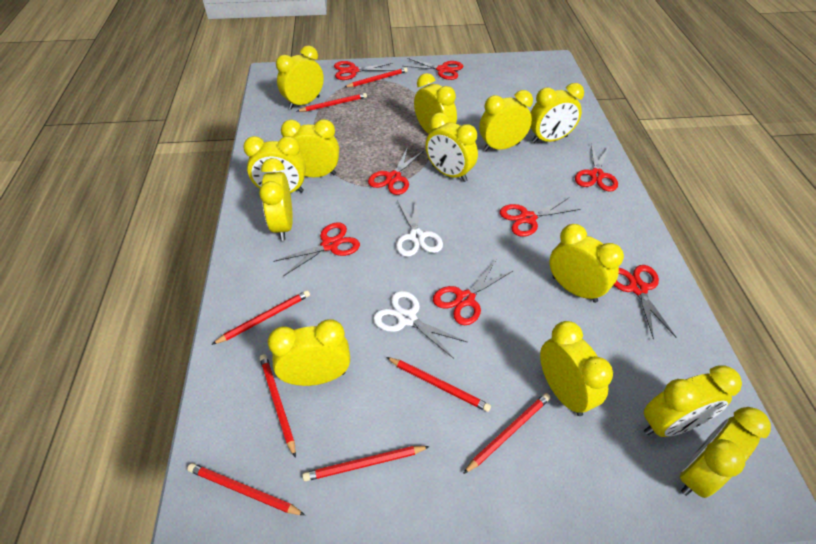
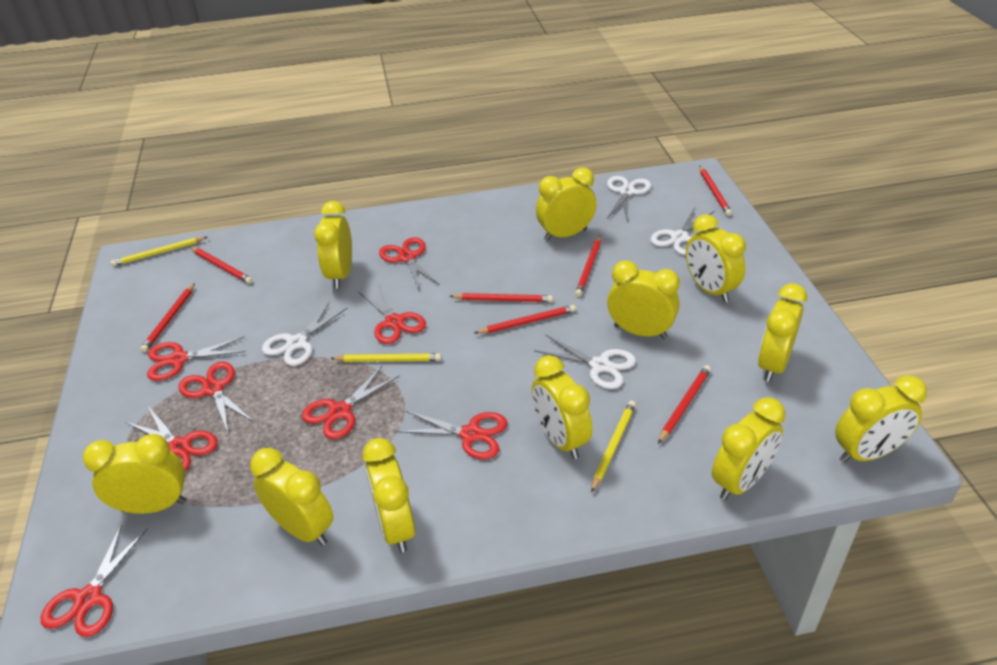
red pencil: 8 -> 7
white scissors: 2 -> 4
yellow clock: 13 -> 11
yellow pencil: 0 -> 3

